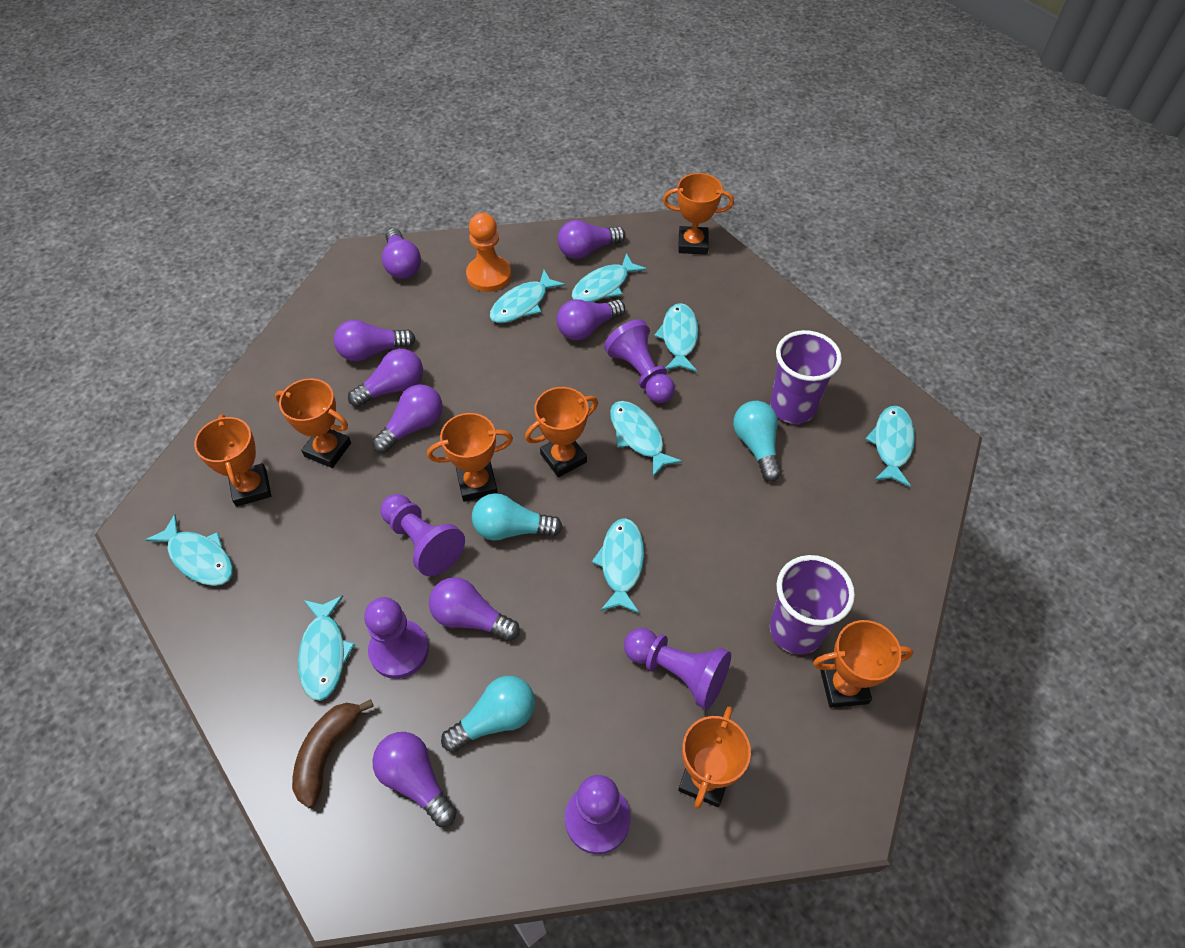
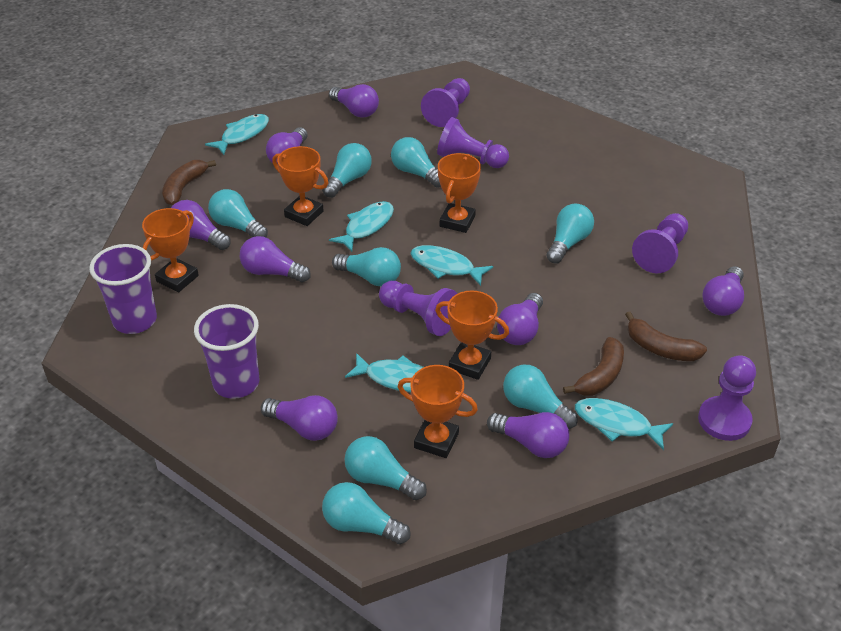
brown banana: 1 -> 3
orange pawn: 1 -> 0
orange trophy: 7 -> 5
turquoise fish: 8 -> 5
turquoise light bulb: 3 -> 8

